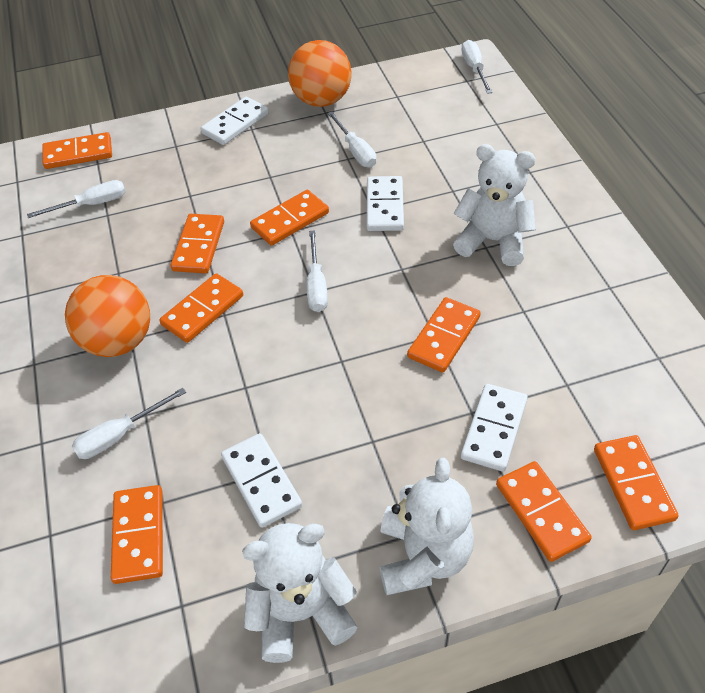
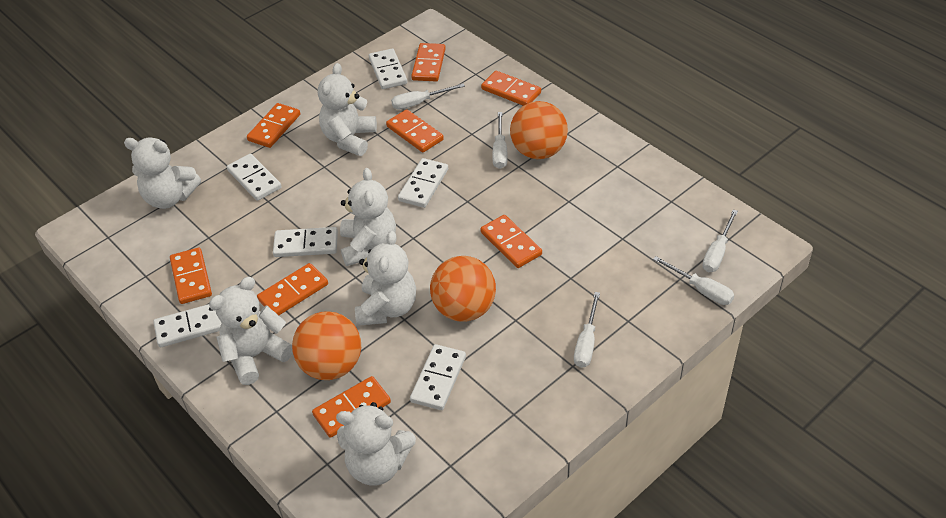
orange ball: 2 -> 3
white domino: 4 -> 6
white teddy bear: 3 -> 6

